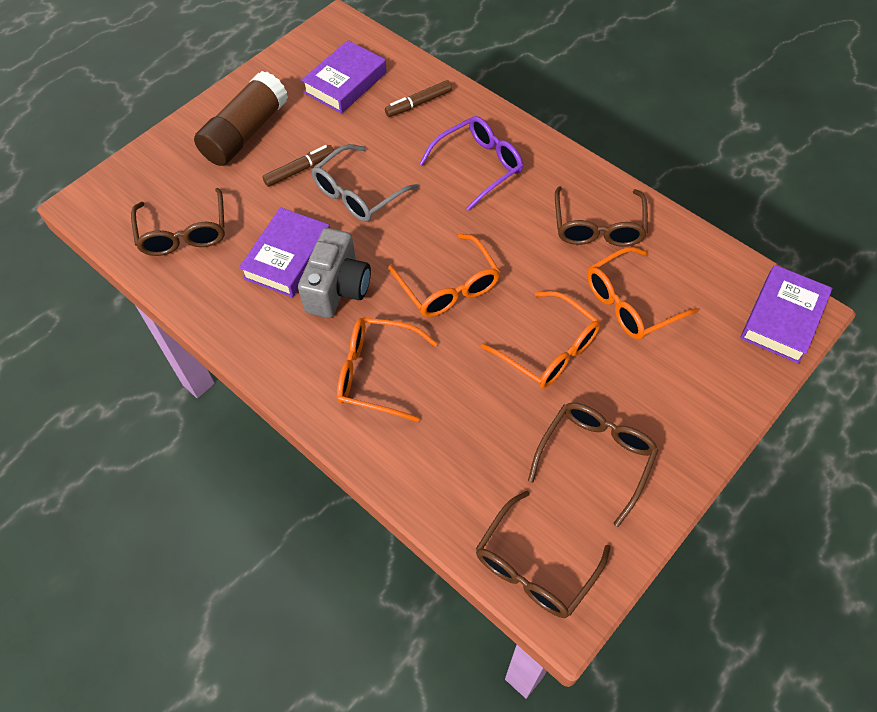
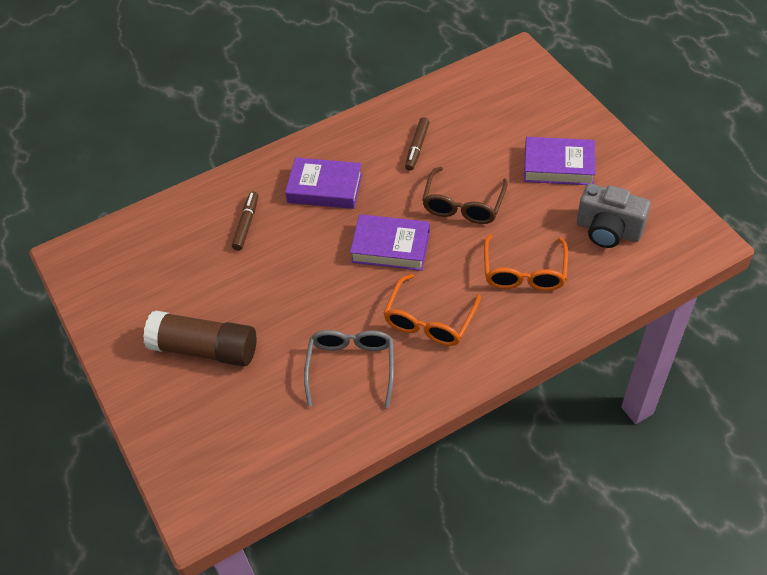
brown glasses: 4 -> 1
orange glasses: 4 -> 2
purple glasses: 1 -> 0

